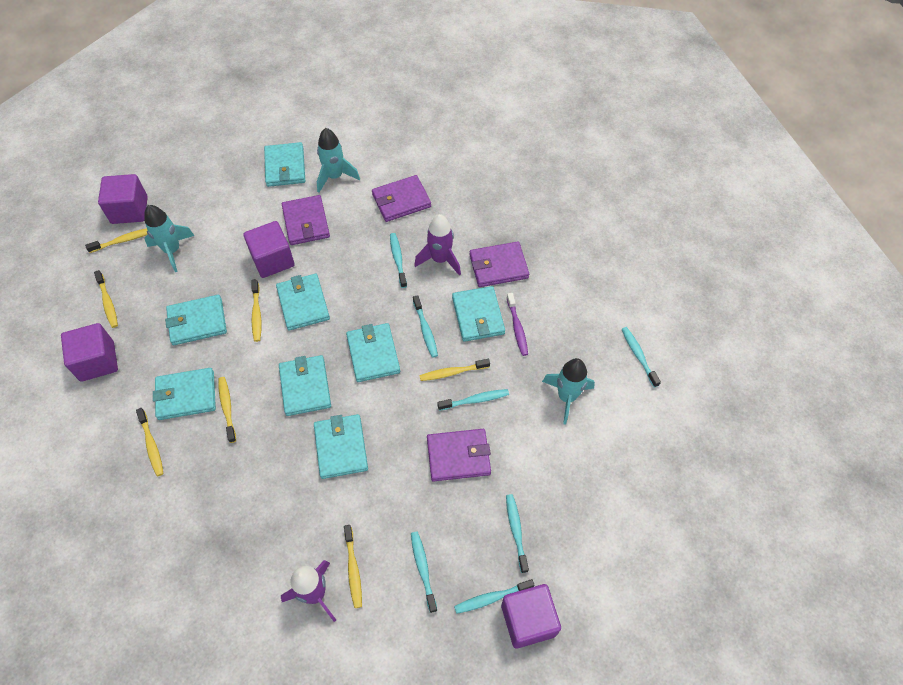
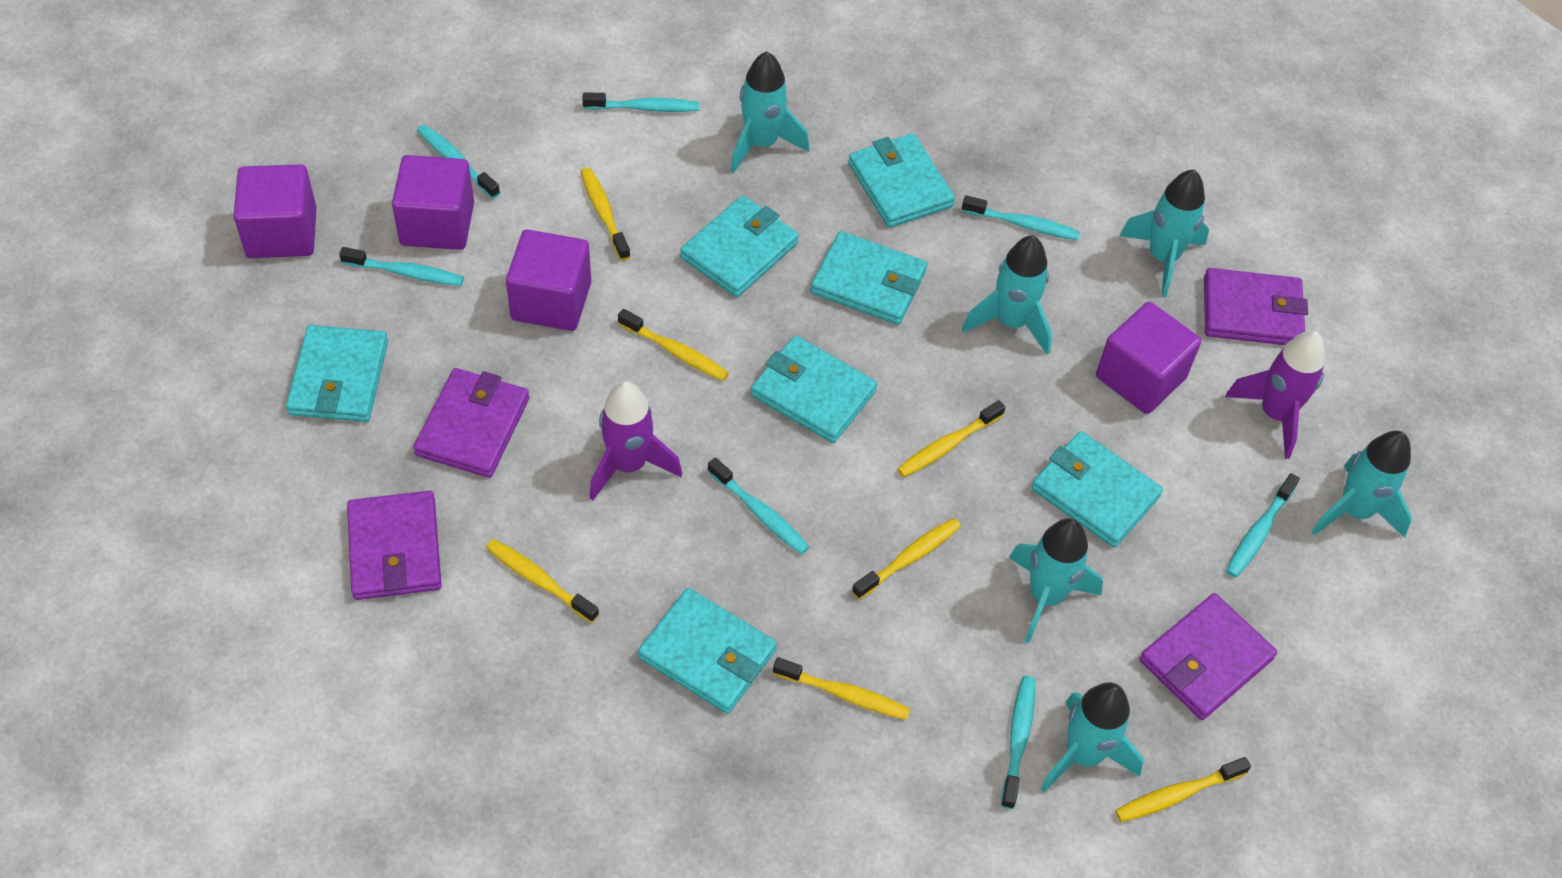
purple toothbrush: 1 -> 0
turquoise rocket: 3 -> 6
turquoise wallet: 8 -> 7

